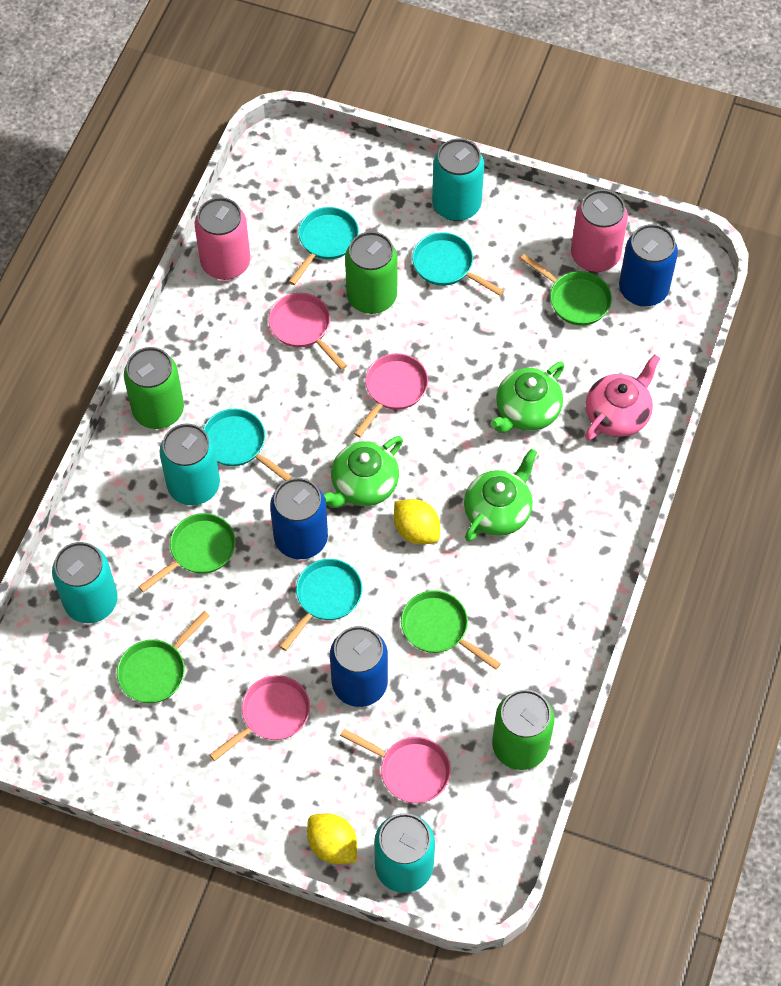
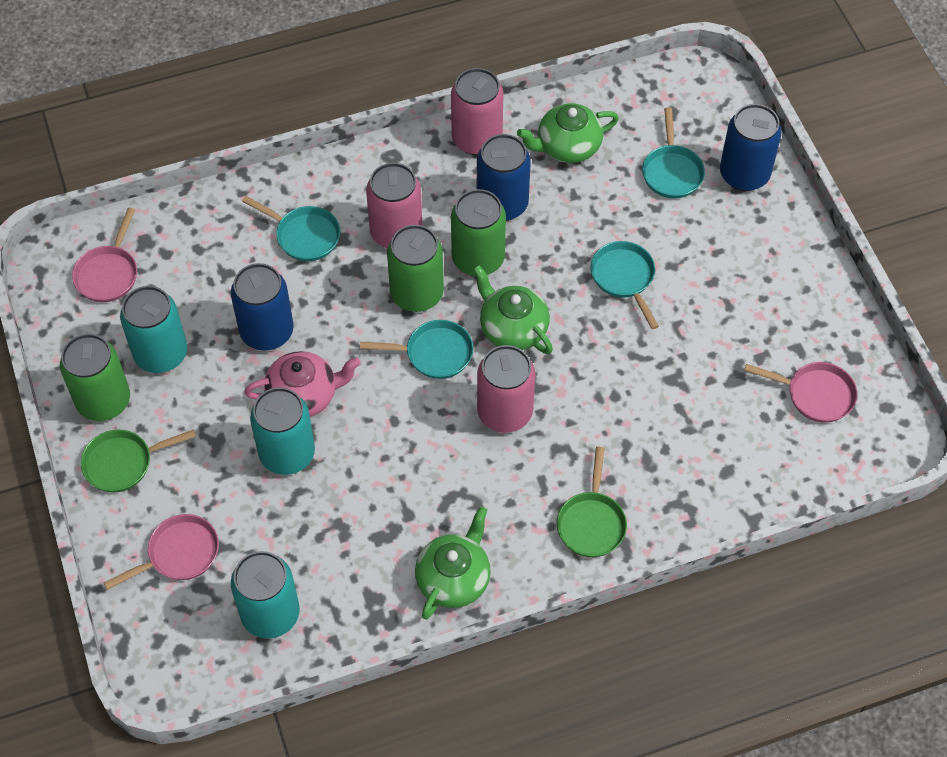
green pan: 4 -> 2
pink can: 2 -> 3
pink pan: 4 -> 3
turquoise can: 4 -> 3
yellow lemon: 2 -> 0

